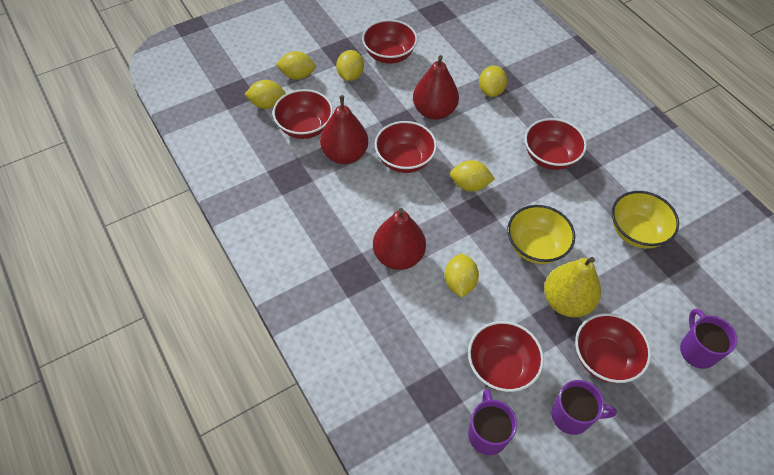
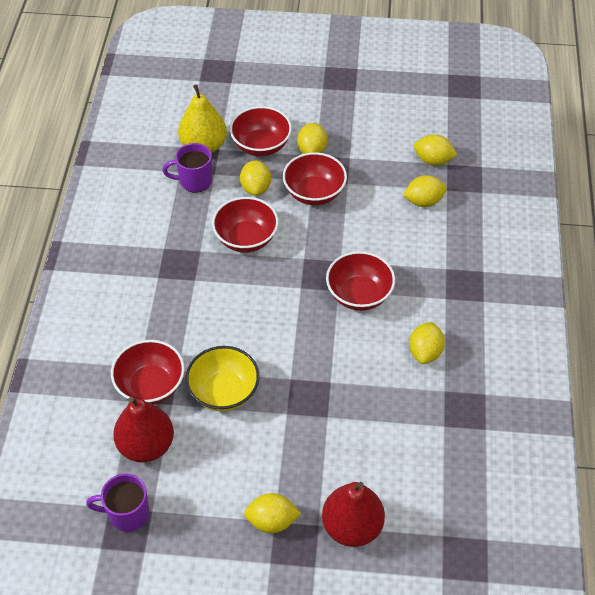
purple mug: 3 -> 2
red bowl: 6 -> 5
red pear: 3 -> 2
yellow bowl: 2 -> 1

